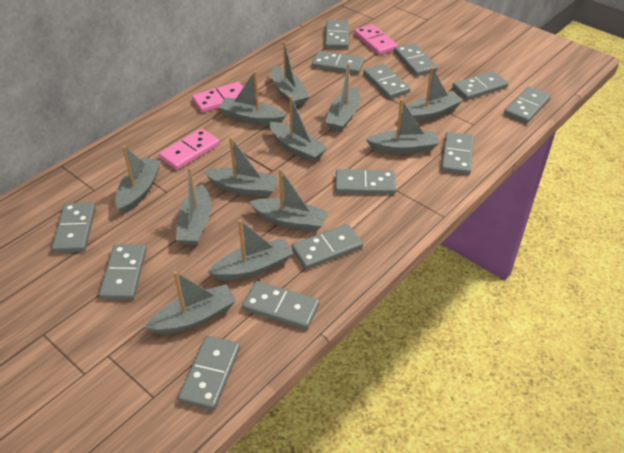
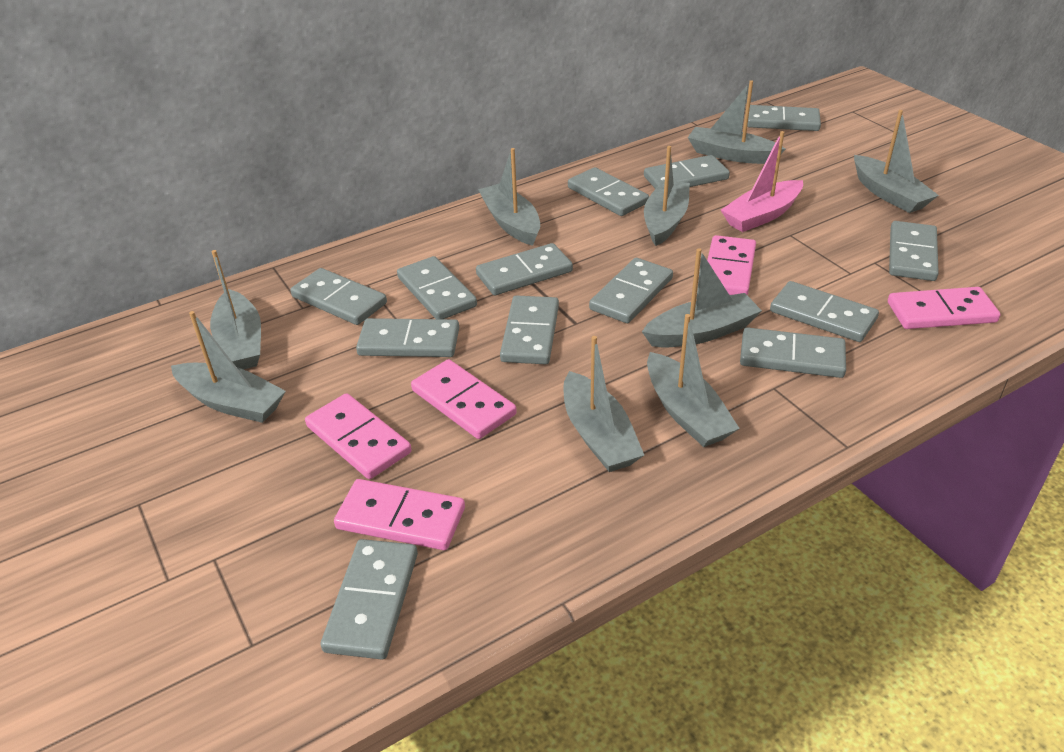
grey boat: 12 -> 9
pink boat: 0 -> 1
pink domino: 3 -> 5

